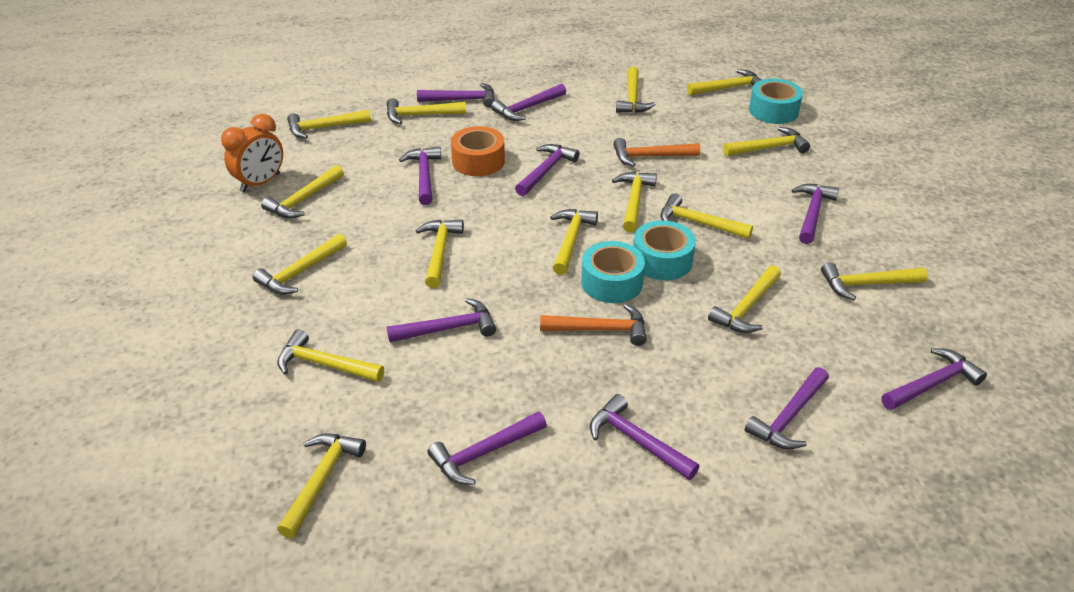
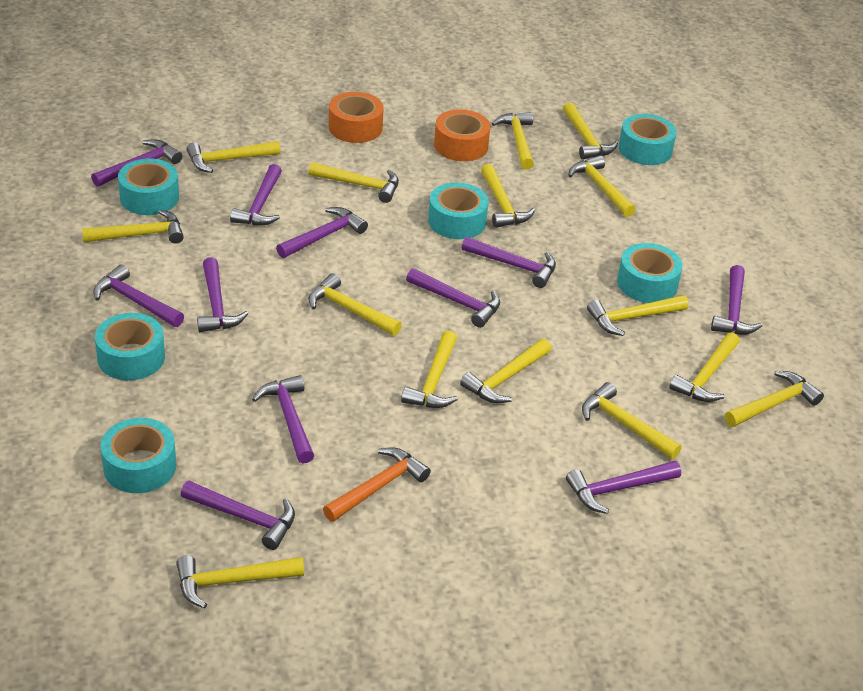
orange clock: 1 -> 0
orange hammer: 2 -> 1
orange tape: 1 -> 2
purple hammer: 10 -> 11
turquoise tape: 3 -> 6

